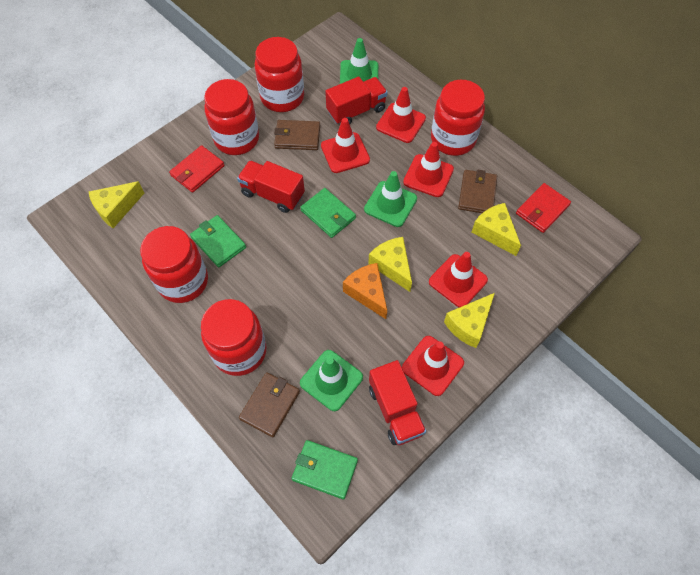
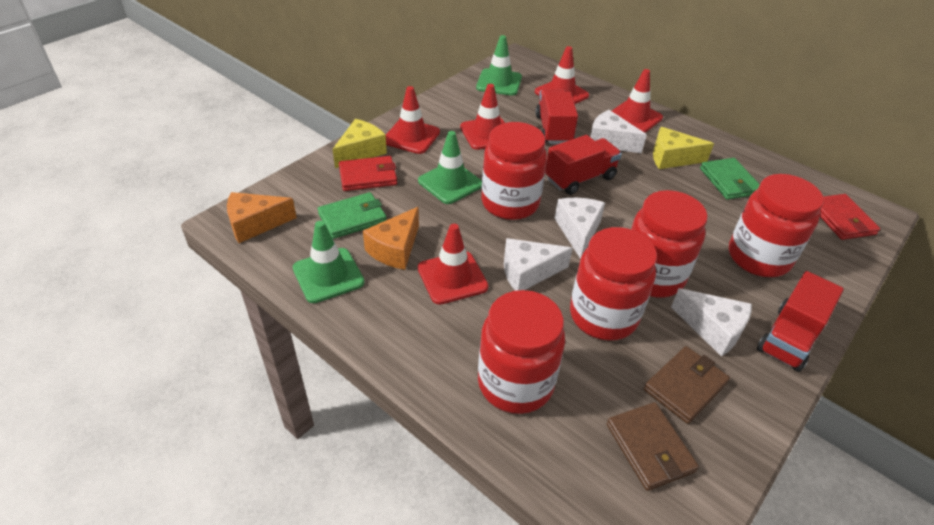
brown wallet: 3 -> 2
green wallet: 3 -> 2
orange cheese: 1 -> 2
white cheese: 0 -> 4
yellow cheese: 4 -> 2

